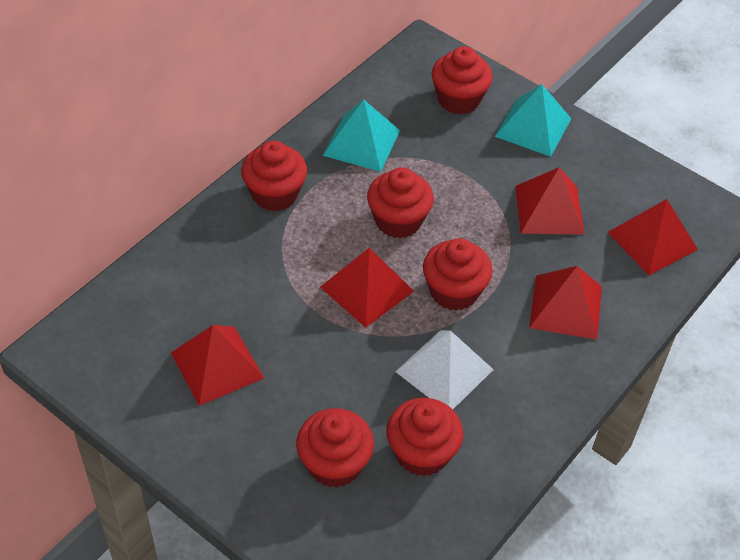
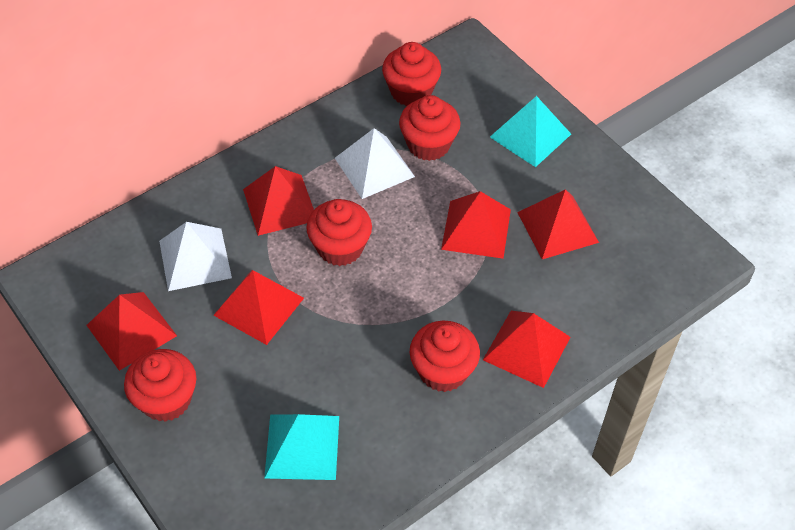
red cupcake: 6 -> 5
red pyramid: 5 -> 6
white pyramid: 1 -> 2

